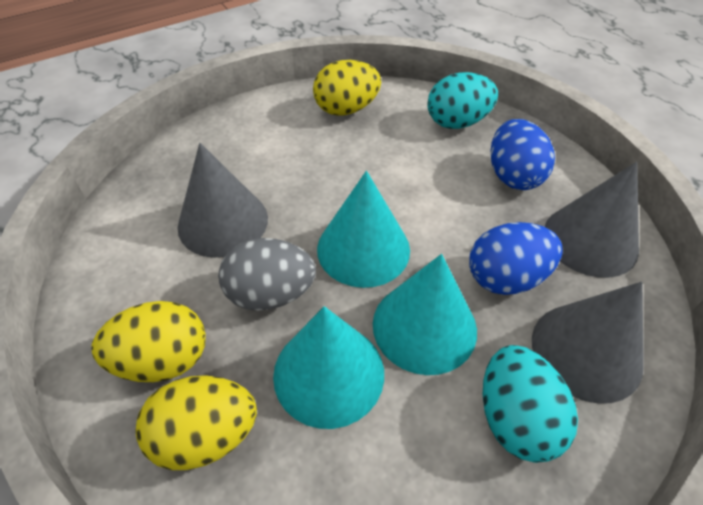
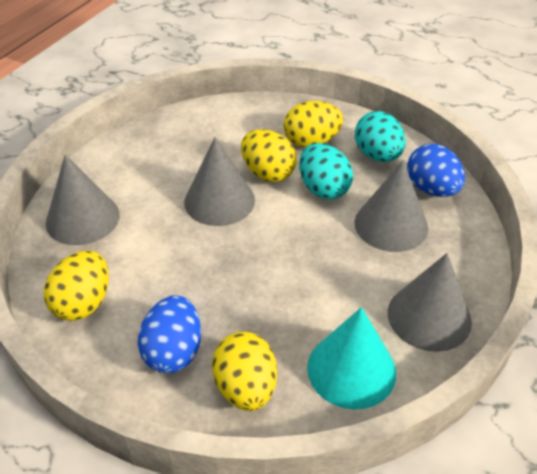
grey cone: 3 -> 4
grey egg: 1 -> 0
turquoise cone: 3 -> 1
yellow egg: 3 -> 4

